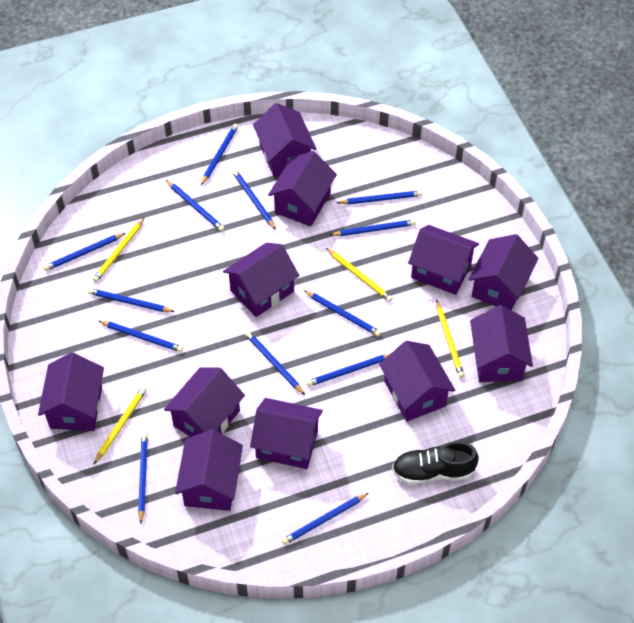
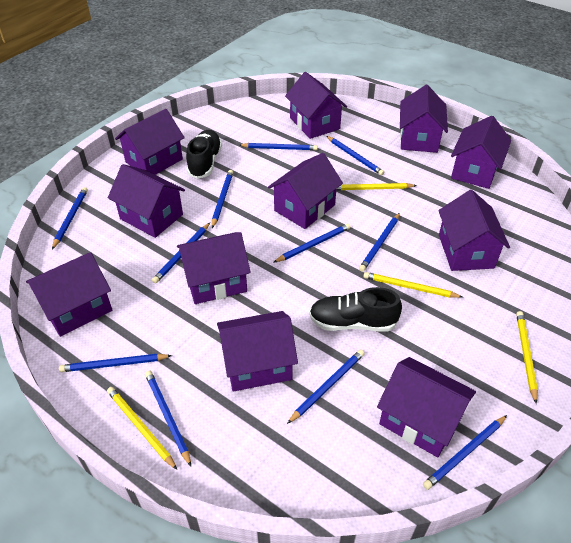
black shoe: 1 -> 2
blue pencil: 13 -> 11

